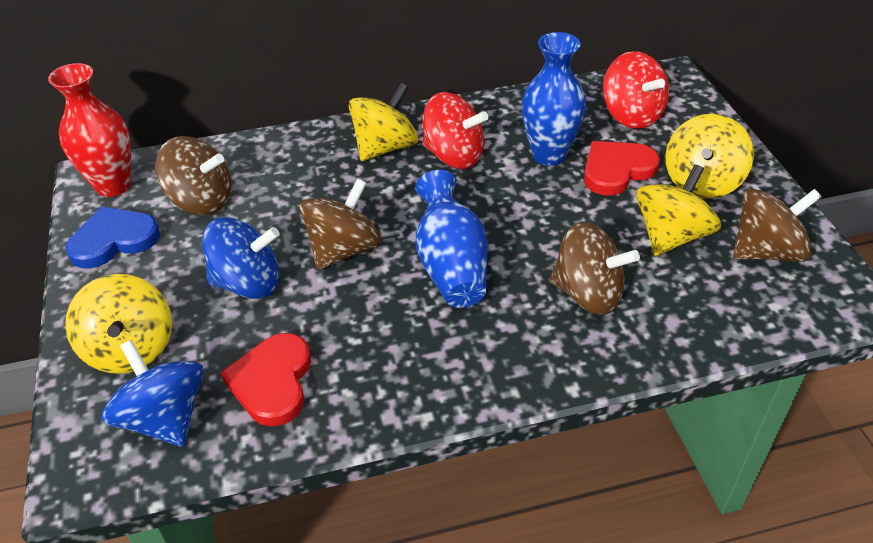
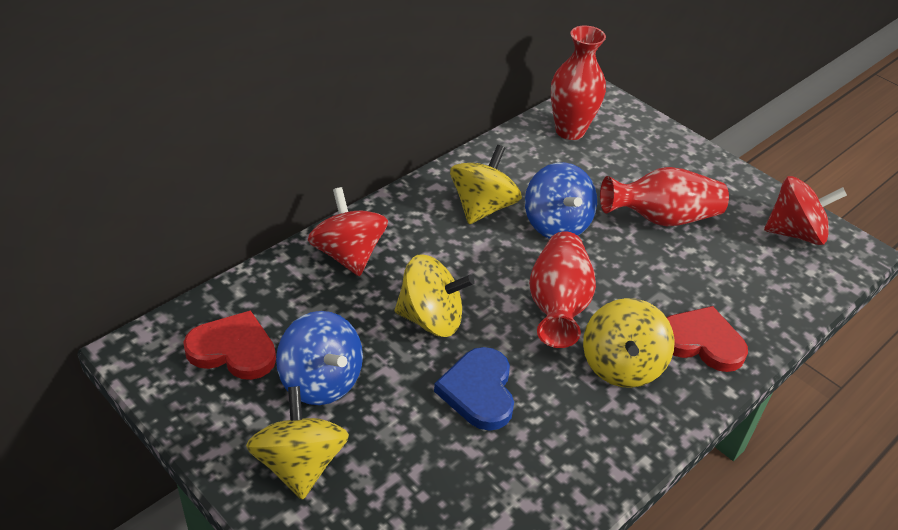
blue vase: 2 -> 0
brown spinning top: 4 -> 0
red vase: 1 -> 3

